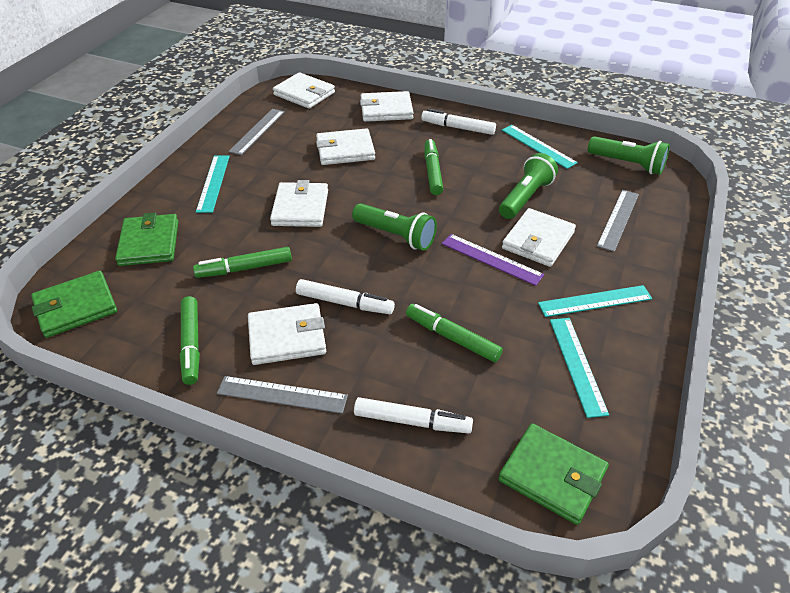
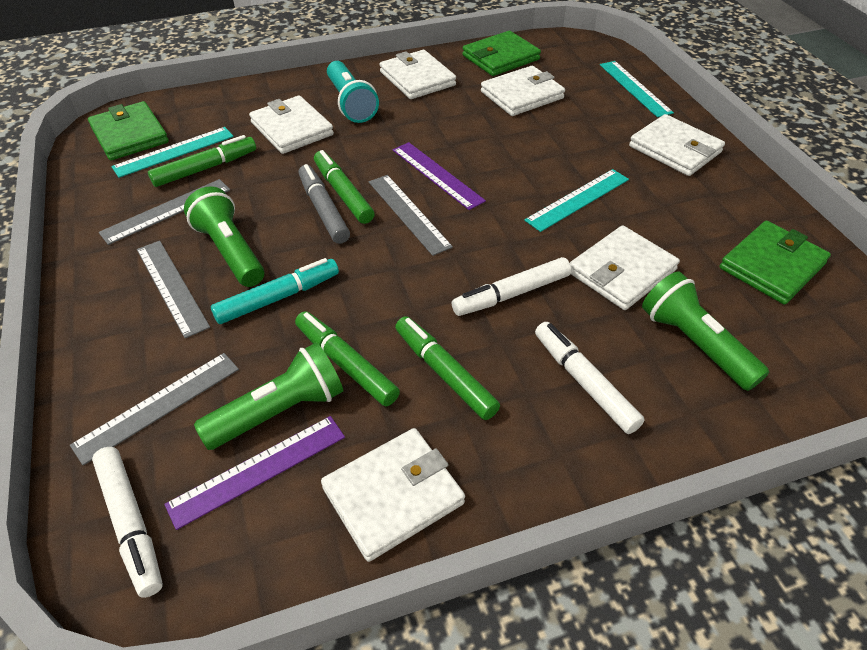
grey marker: 0 -> 1
grey ruler: 3 -> 4
purple ruler: 1 -> 2
turquoise flashlight: 0 -> 1
turquoise marker: 0 -> 1
turquoise ruler: 4 -> 3

